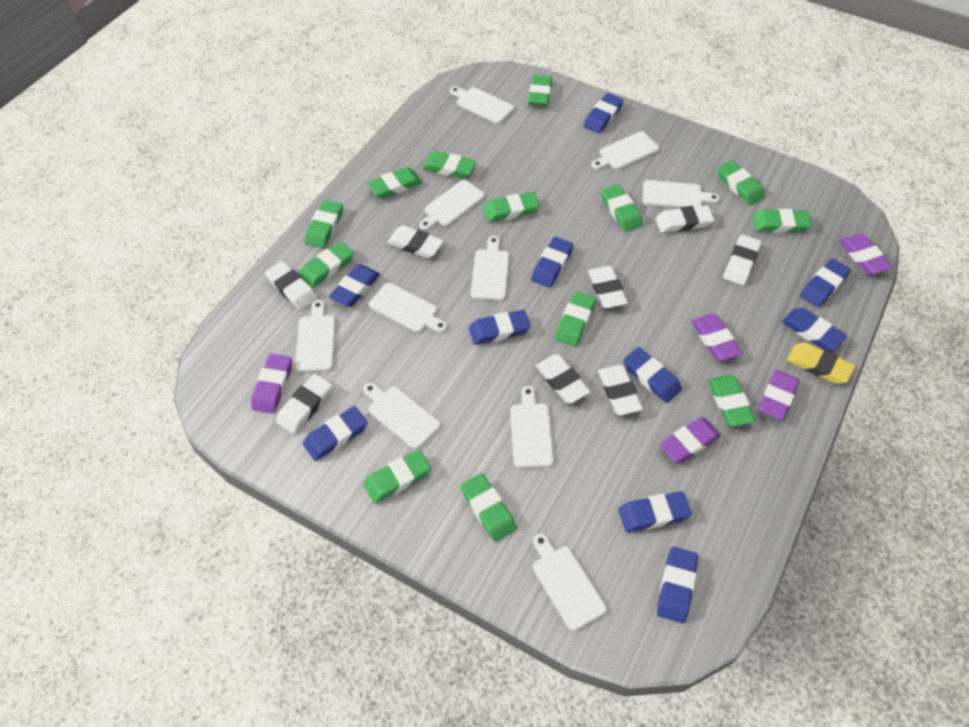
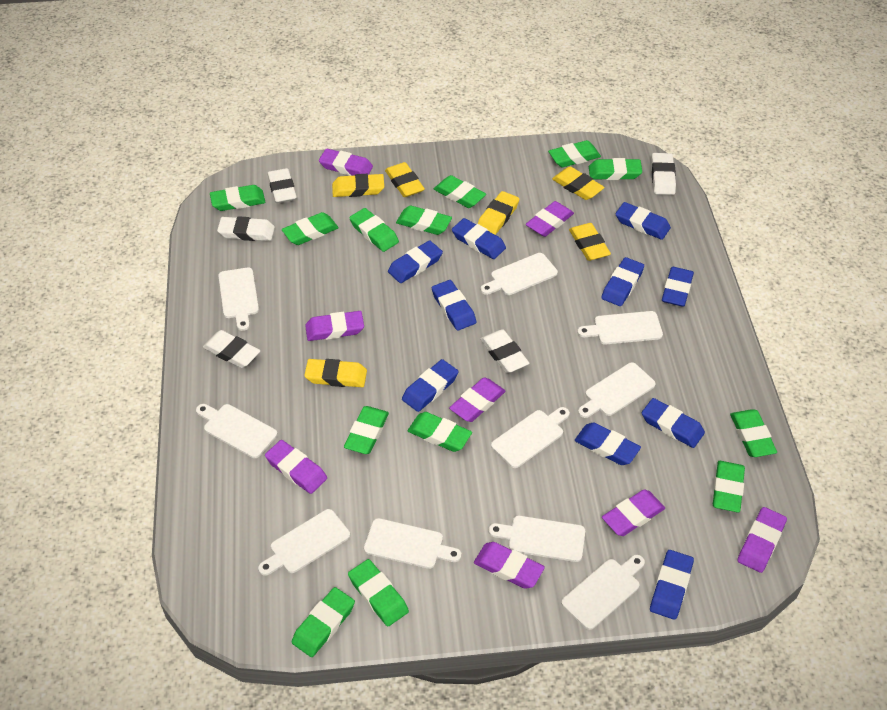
purple eraser: 5 -> 8
white eraser: 8 -> 5
yellow eraser: 1 -> 6

